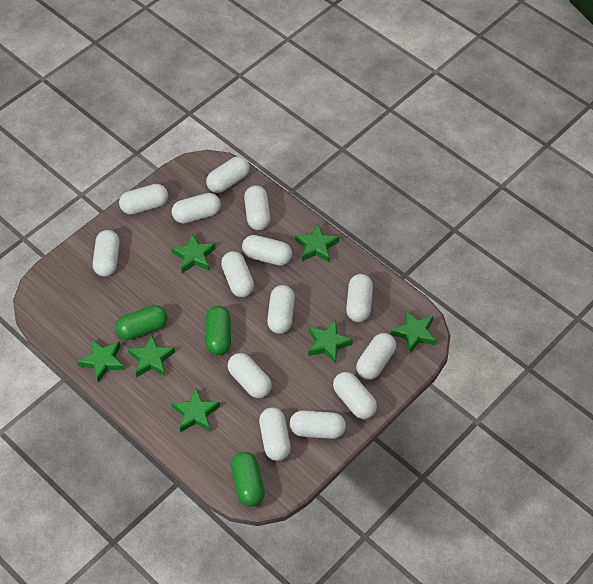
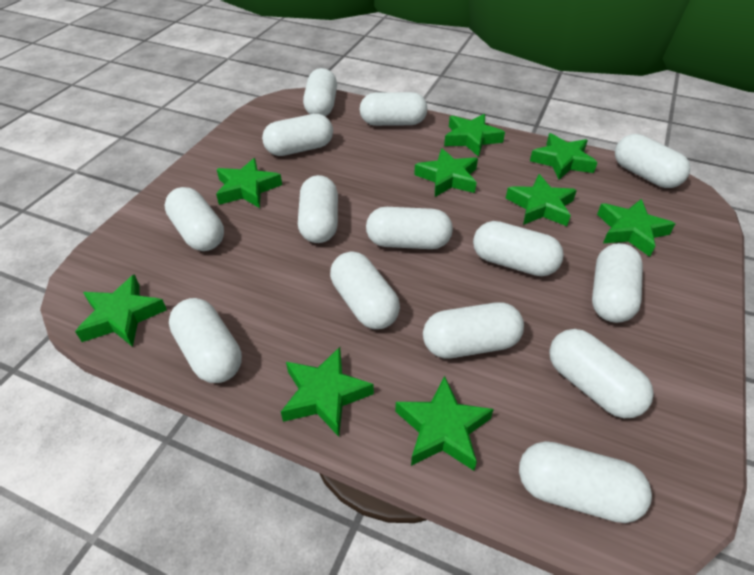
green capsule: 3 -> 0
green star: 7 -> 9

